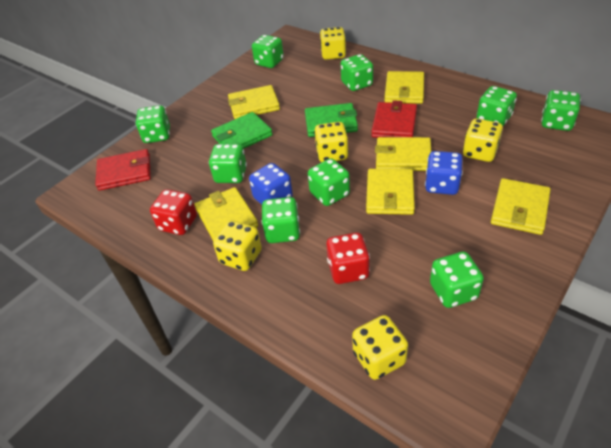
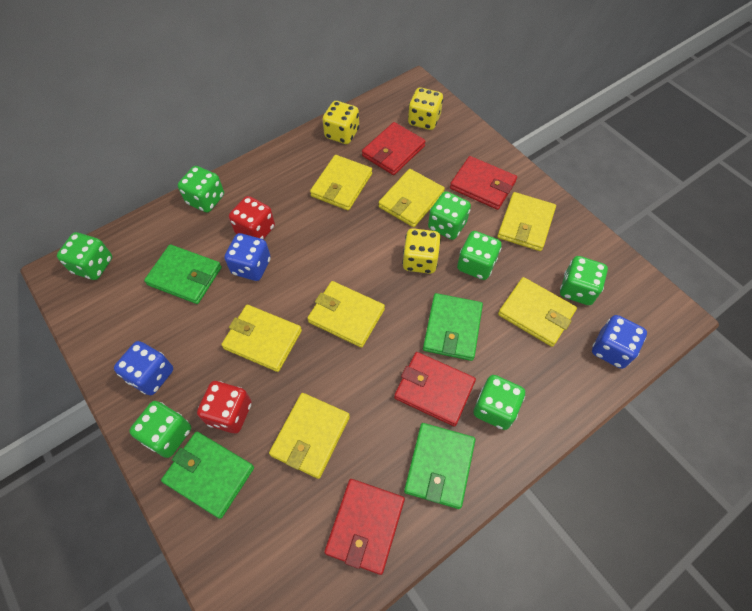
blue dice: 2 -> 3
green dice: 9 -> 7
green wallet: 2 -> 4
red wallet: 2 -> 4
yellow dice: 5 -> 3
yellow wallet: 6 -> 7

